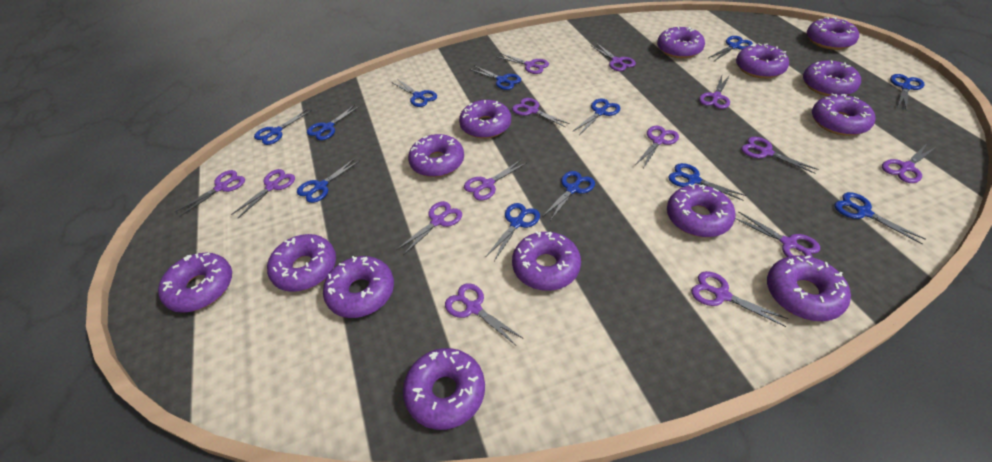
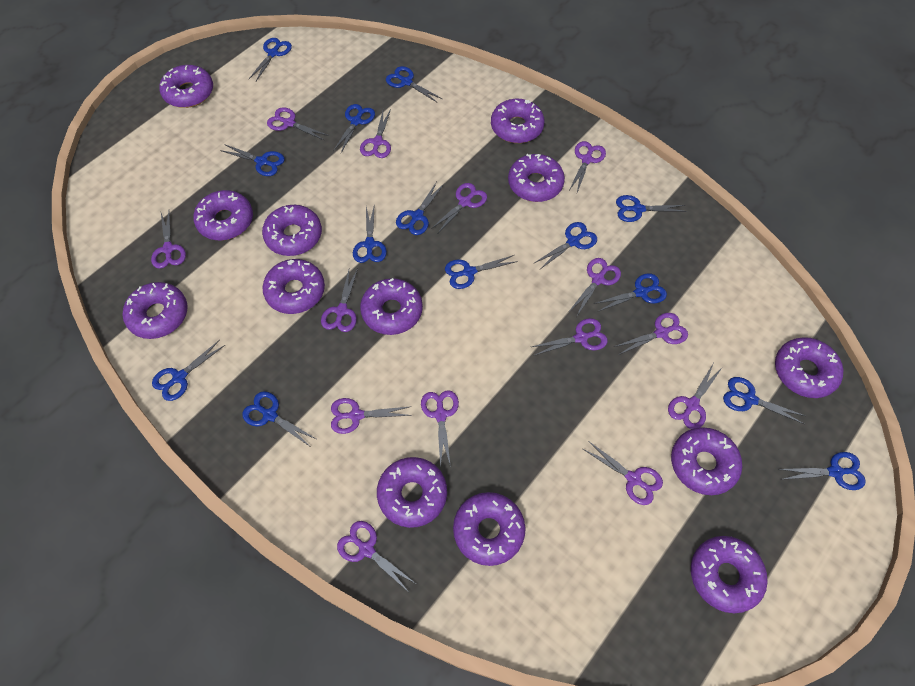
blue scissors: 12 -> 14
purple donut: 14 -> 13

